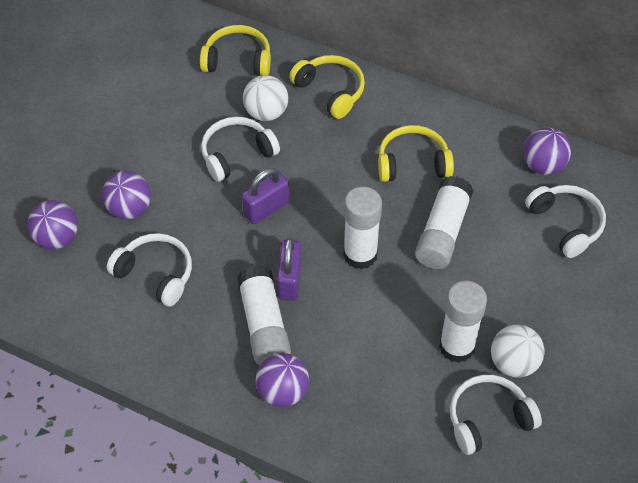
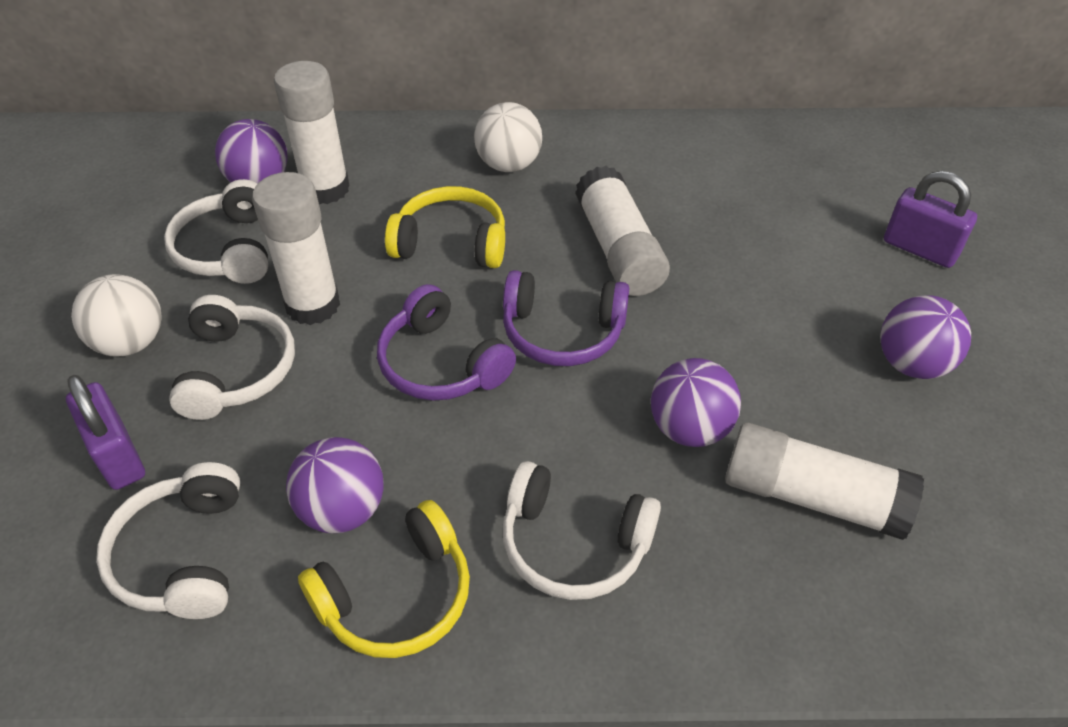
purple headphones: 0 -> 2
yellow headphones: 3 -> 2

